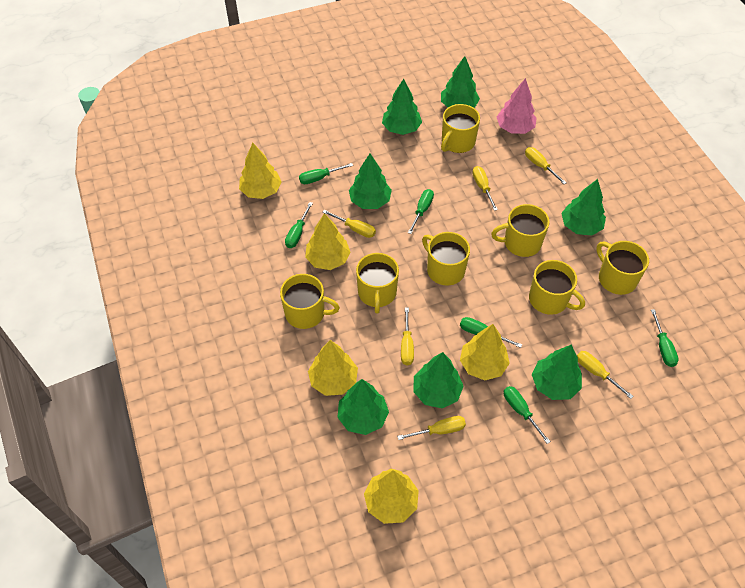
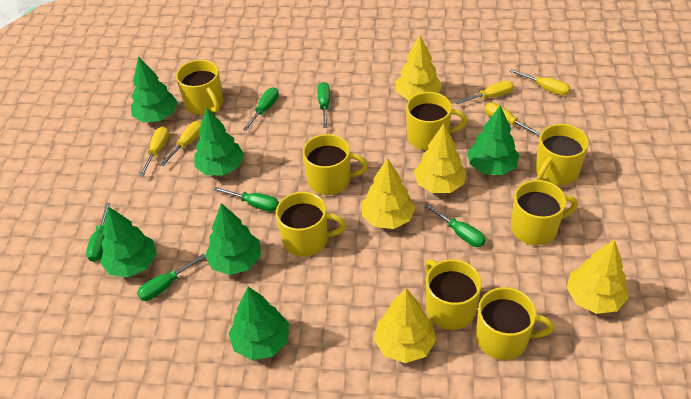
green tree: 7 -> 6
pink tree: 1 -> 0
yellow mug: 7 -> 8
yellow screwdriver: 6 -> 5

